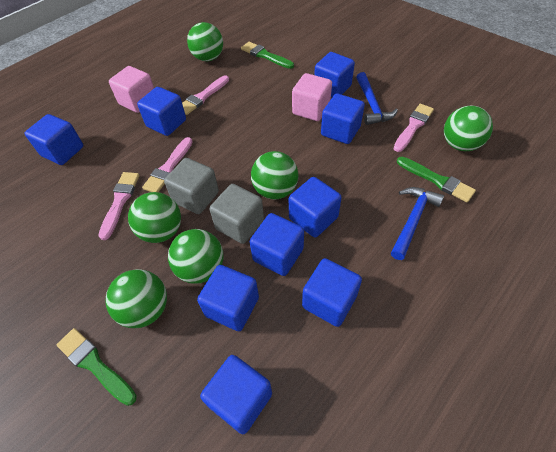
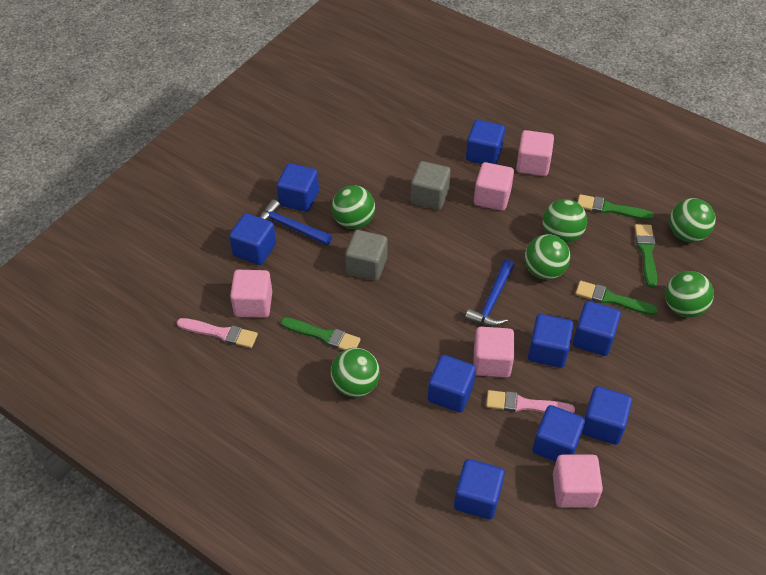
green brush: 3 -> 4
pink brush: 4 -> 2
pink cube: 2 -> 5

